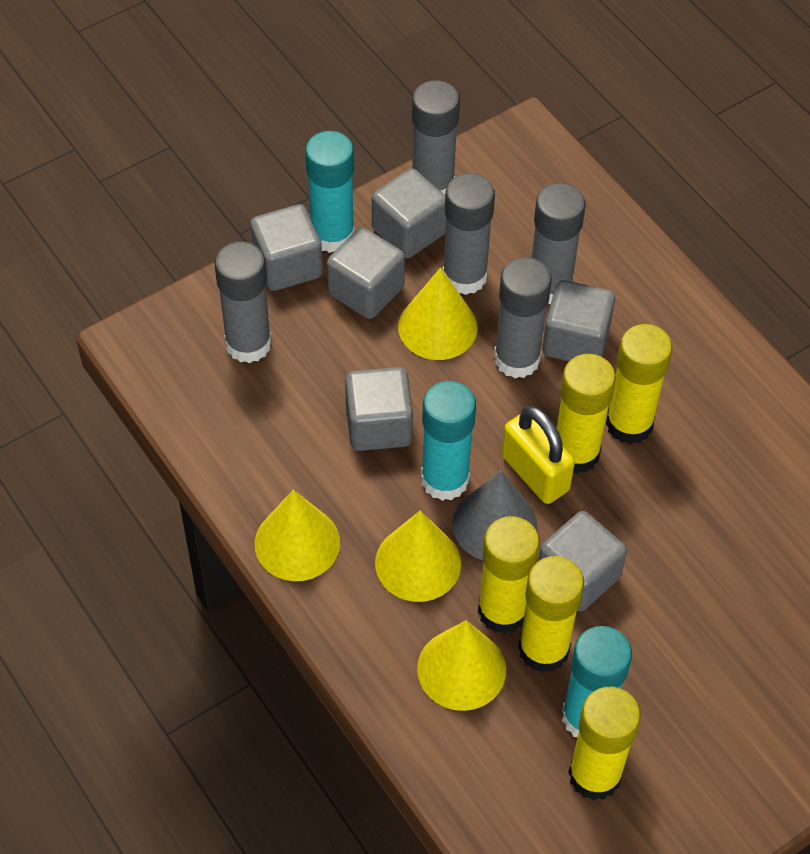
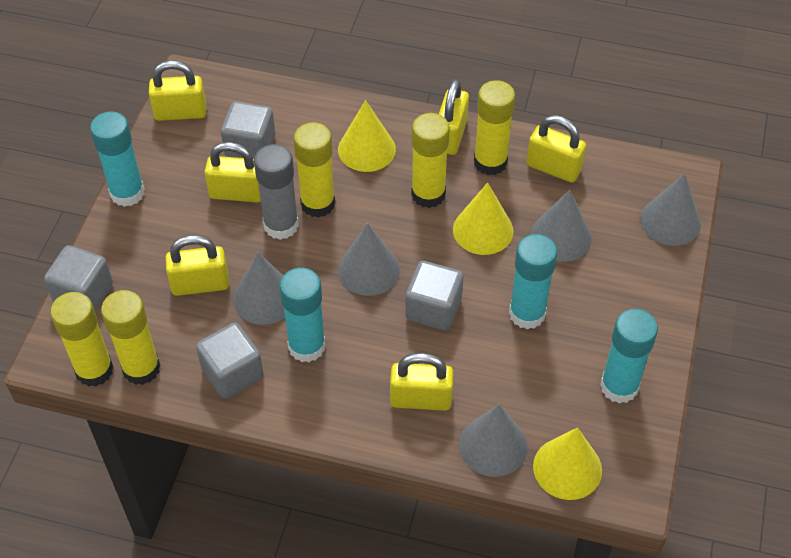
grey cone: 1 -> 5
grey cube: 6 -> 4
grey glue stick: 5 -> 1
turquoise glue stick: 3 -> 4
yellow cone: 4 -> 3
yellow padlock: 1 -> 6

